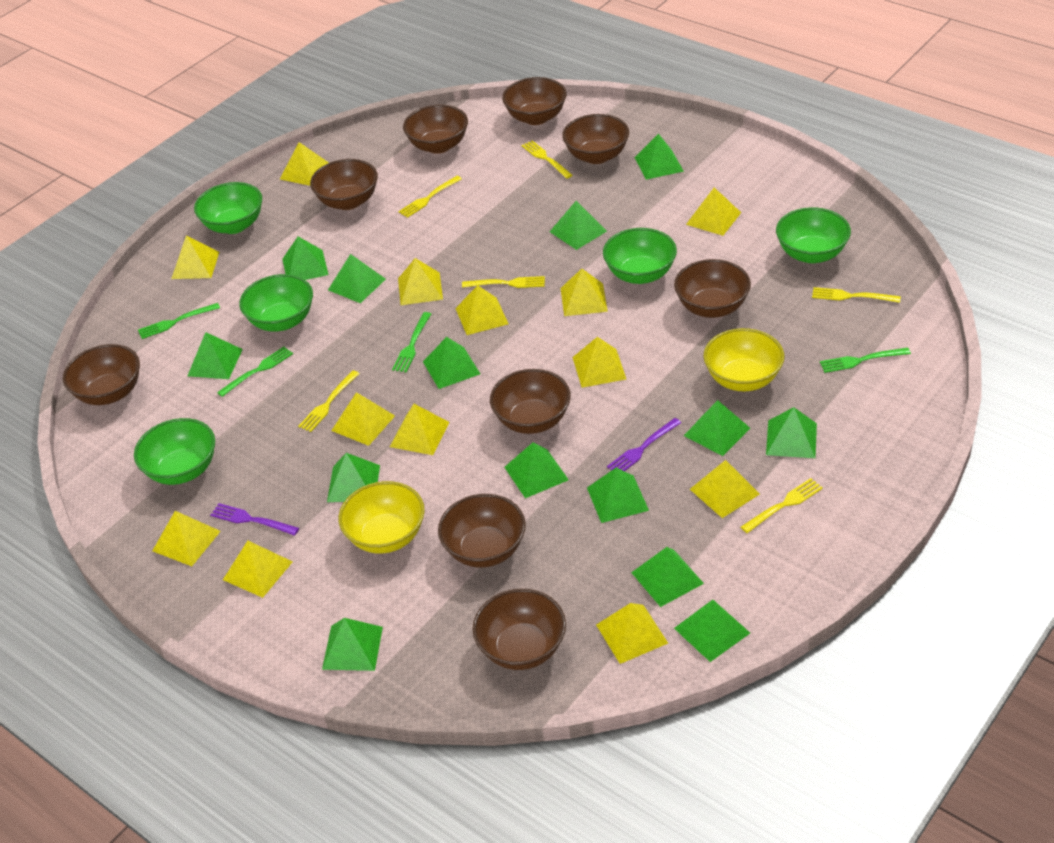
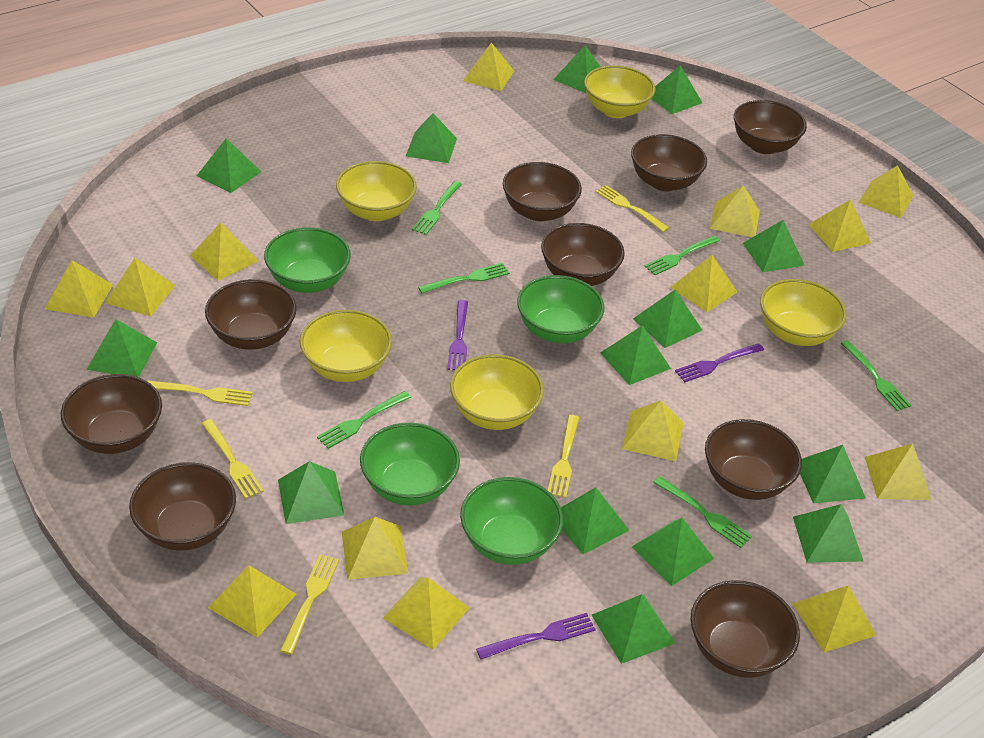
green bowl: 5 -> 4
green fork: 4 -> 6
purple fork: 2 -> 3
yellow bowl: 2 -> 5
yellow fork: 6 -> 5
yellow pyramid: 13 -> 14

